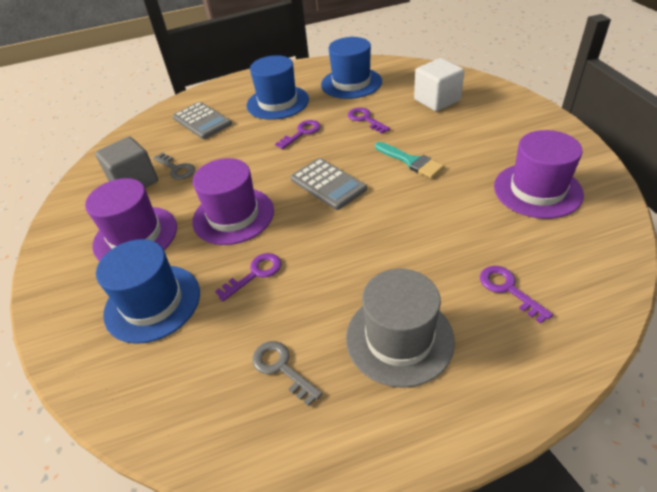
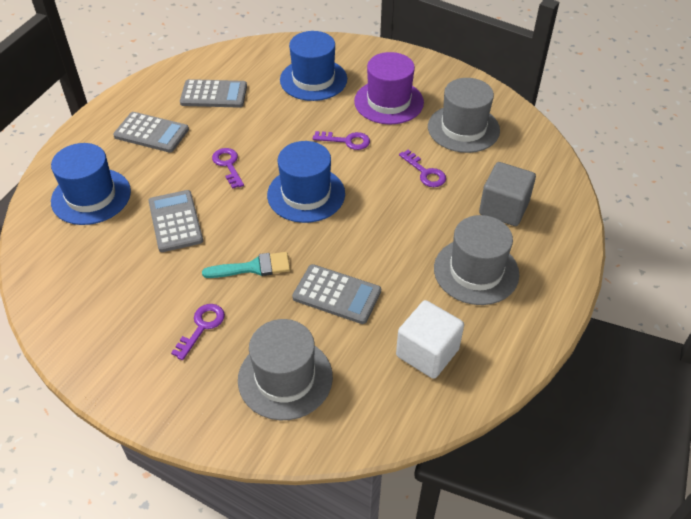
grey calculator: 2 -> 4
grey hat: 1 -> 3
grey key: 2 -> 0
purple hat: 3 -> 1

